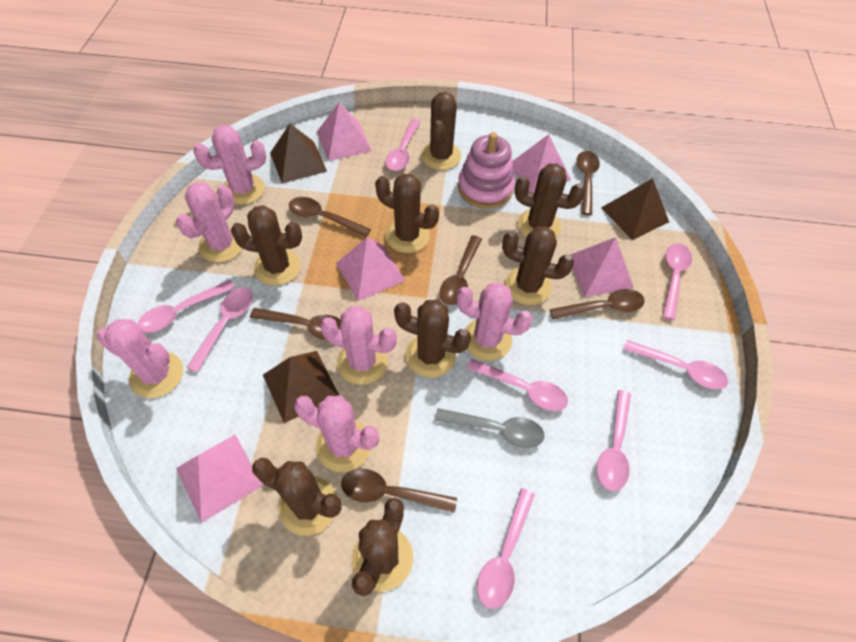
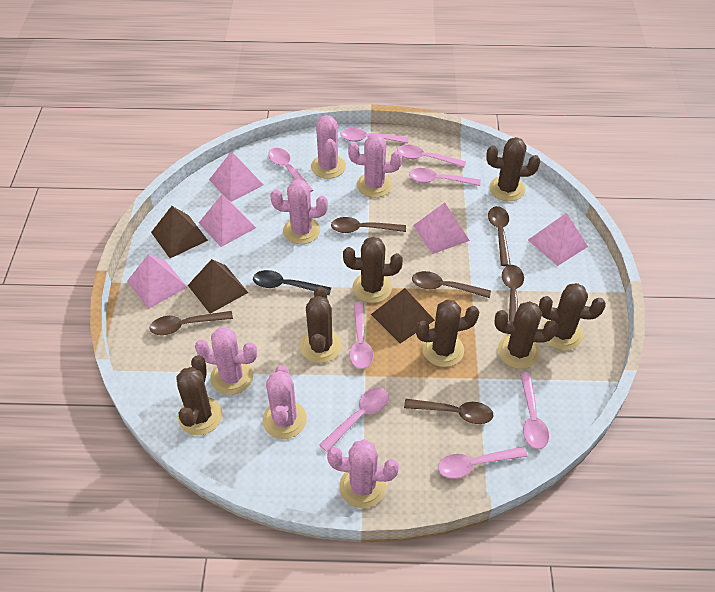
black spoon: 0 -> 1
brown cactus: 8 -> 7
grey spoon: 1 -> 0
pink stacking toy: 1 -> 0

